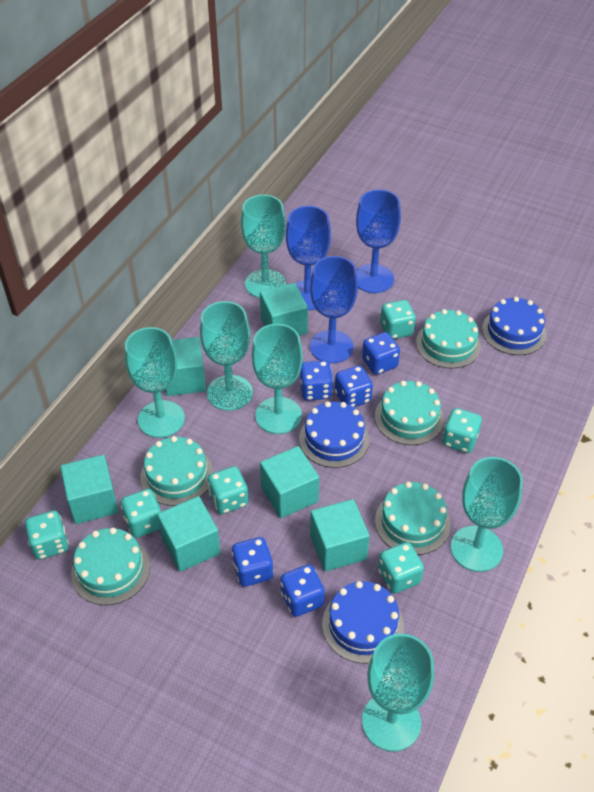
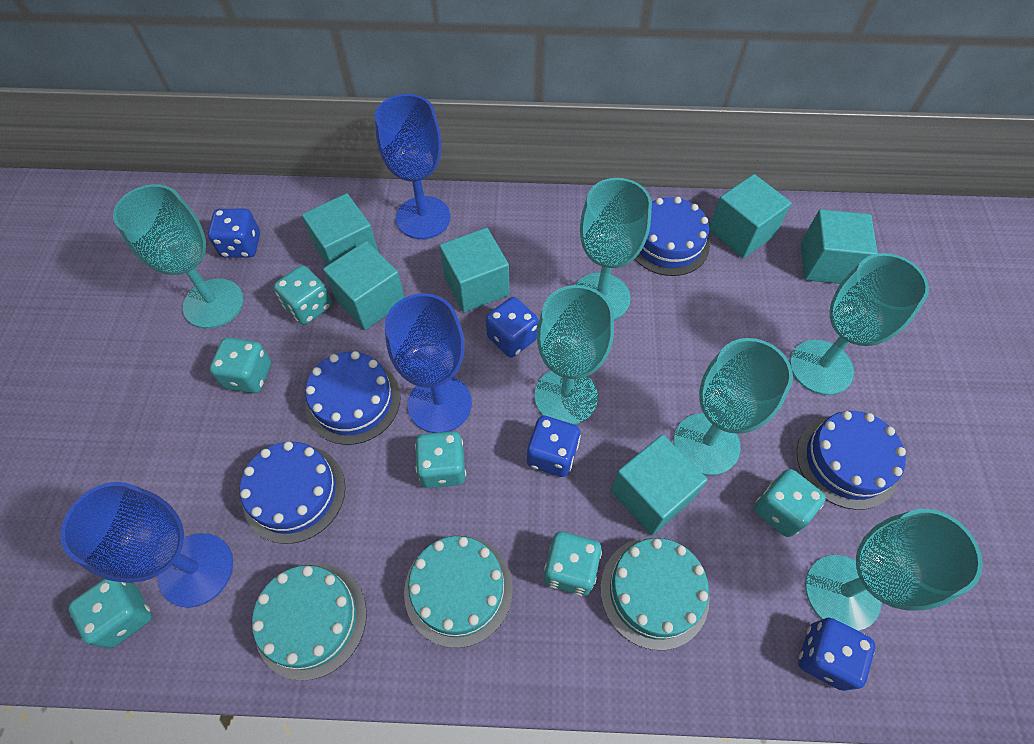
blue cake: 3 -> 4
blue dice: 5 -> 4
turquoise cake: 5 -> 3

